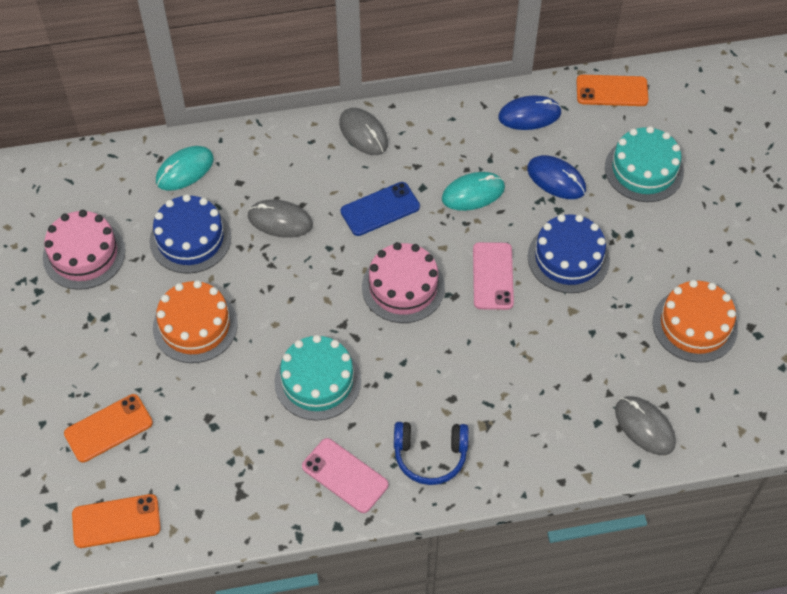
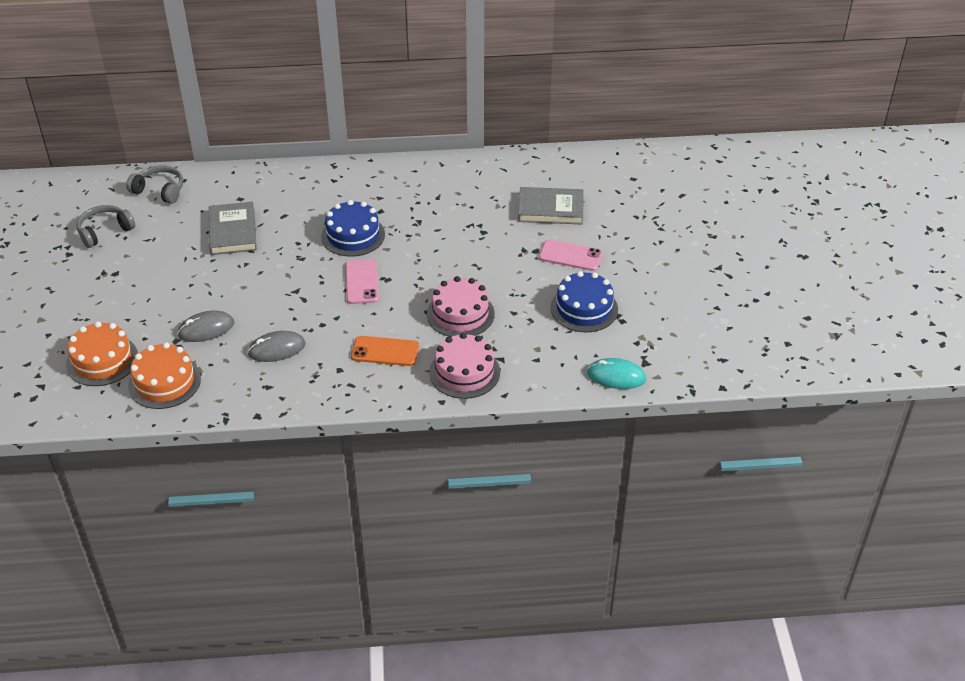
blue headphones: 1 -> 0
blue mouse: 2 -> 0
blue phone: 1 -> 0
grey book: 0 -> 2
grey headphones: 0 -> 2
grey mouse: 3 -> 2
orange phone: 3 -> 1
turquoise cake: 2 -> 0
turquoise mouse: 2 -> 1

